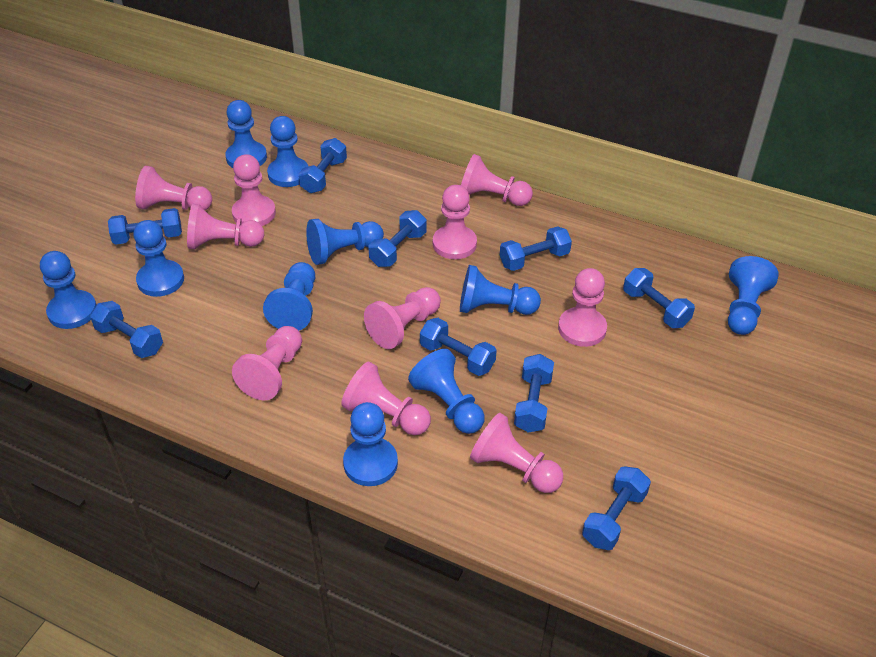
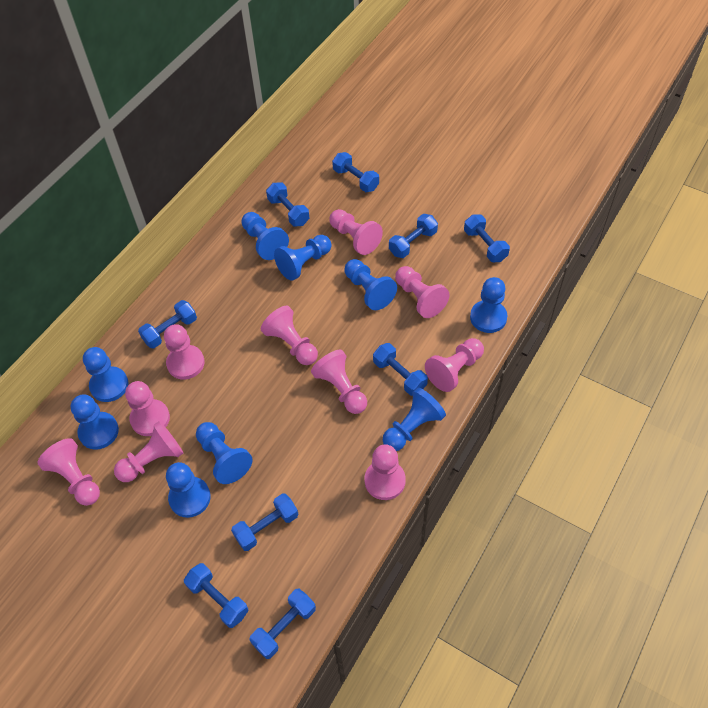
blue pawn: 10 -> 9

